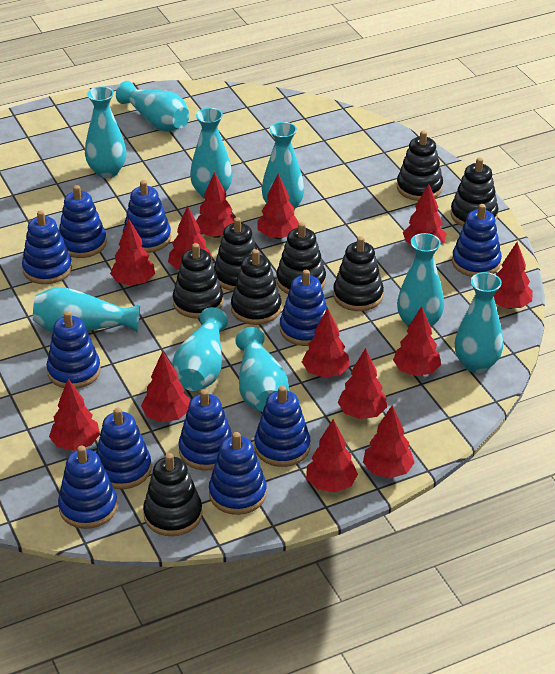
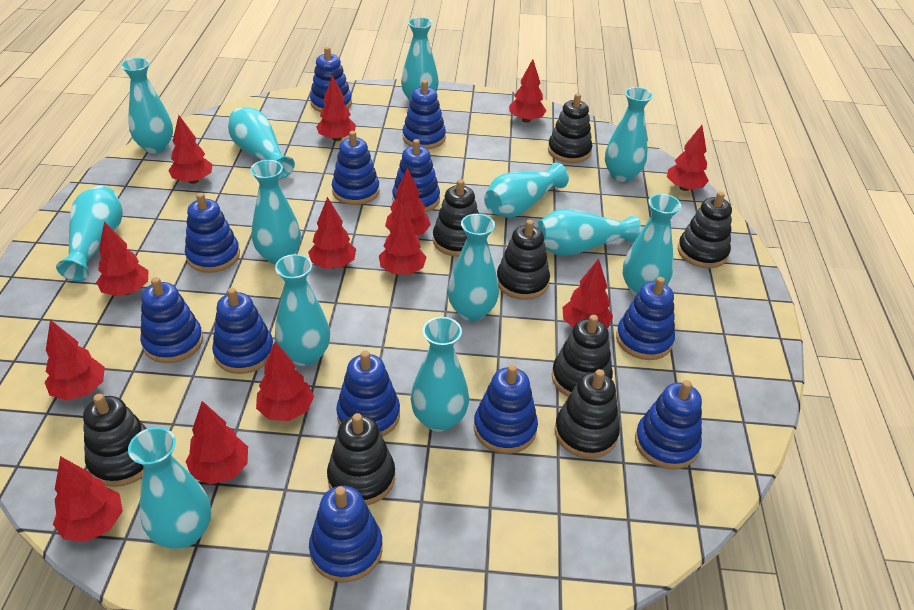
blue stacking toy: 11 -> 12
turquoise vase: 9 -> 13

